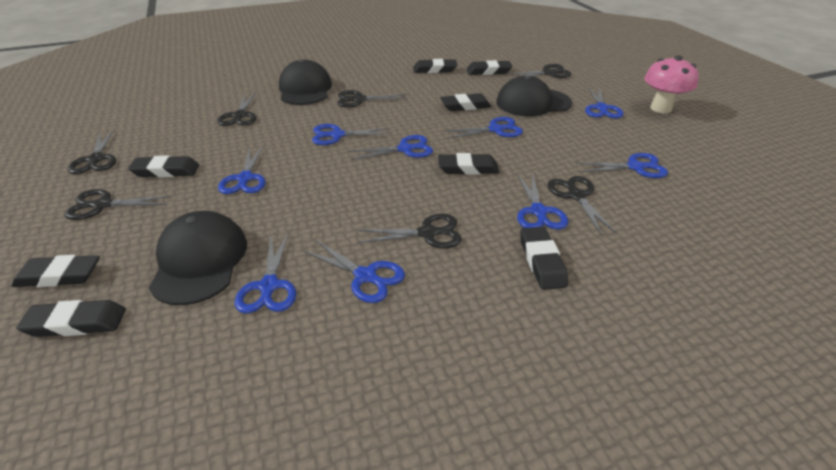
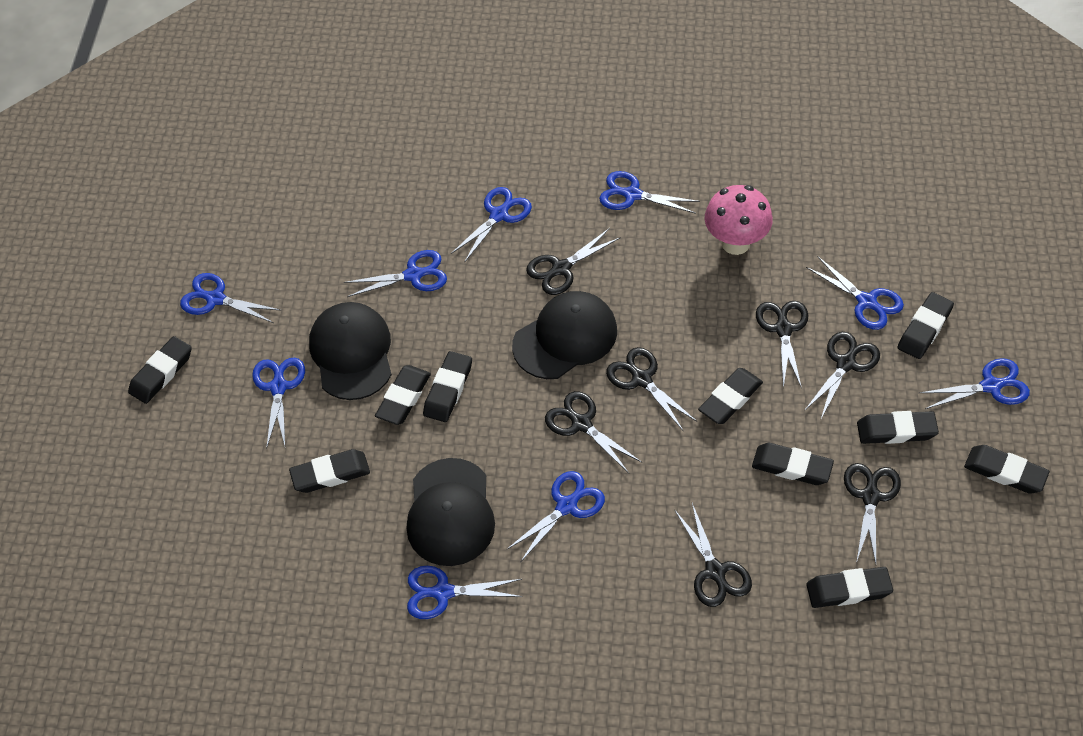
black eraser: 8 -> 10

